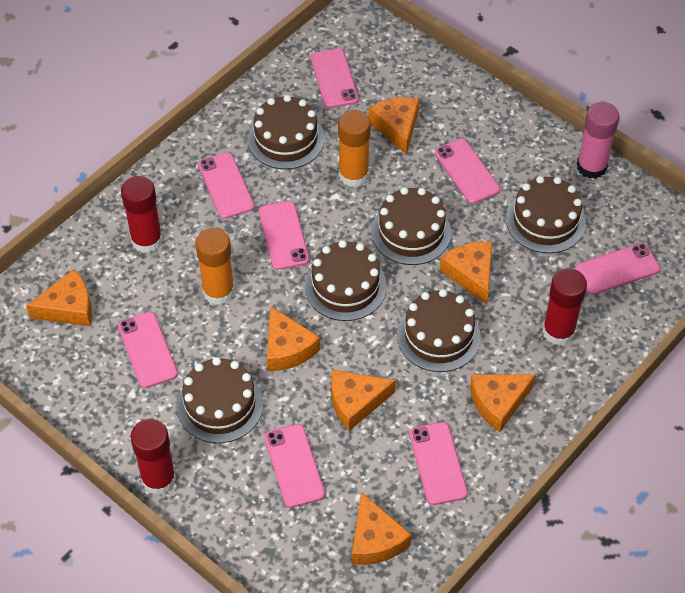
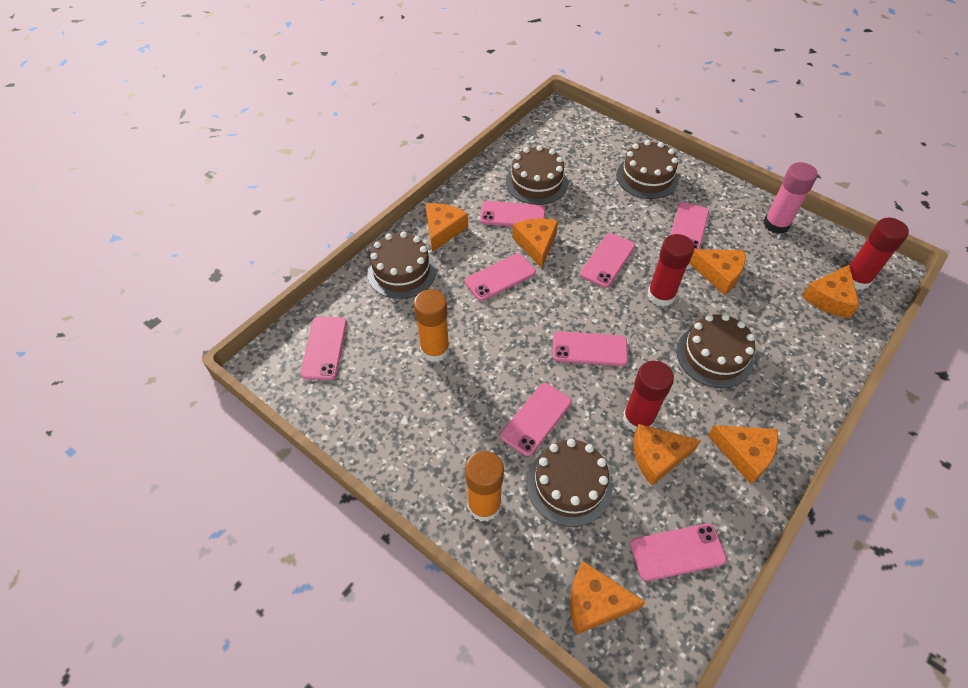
brown cake: 6 -> 5

